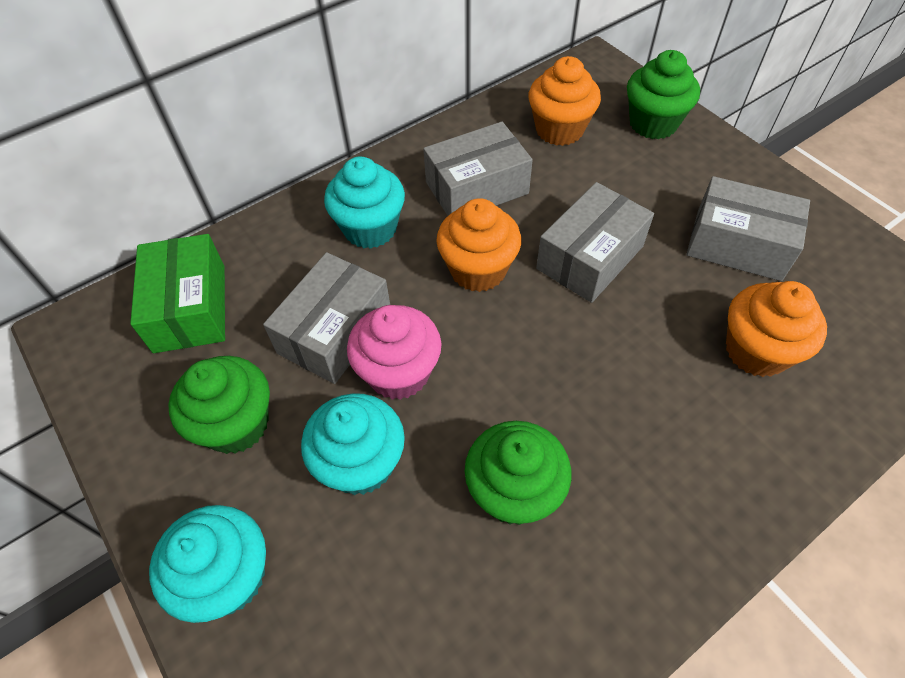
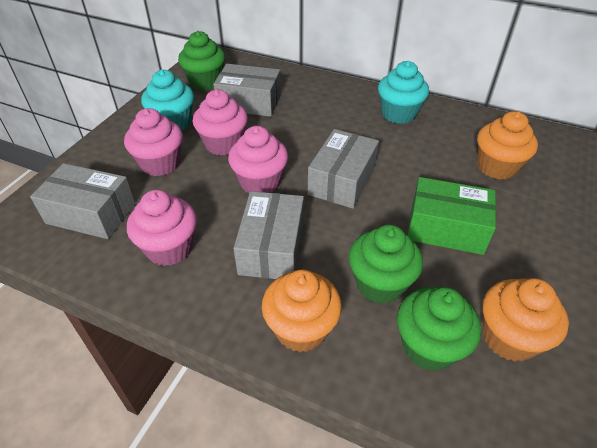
pink cupcake: 1 -> 4
turquoise cupcake: 3 -> 2

